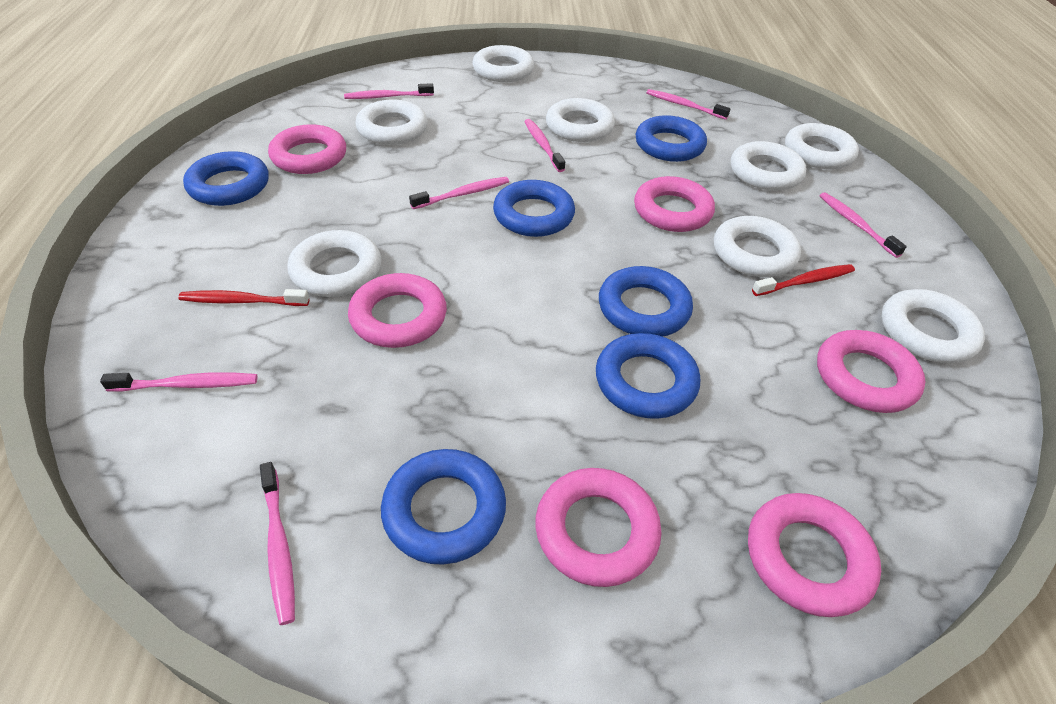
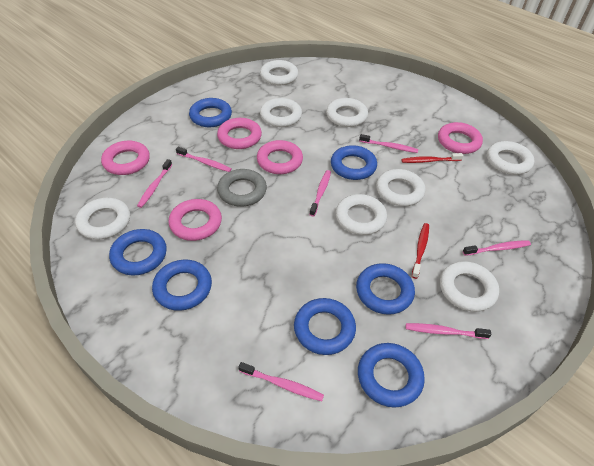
blue ring: 6 -> 7
grey ring: 0 -> 1
pink ring: 6 -> 5

